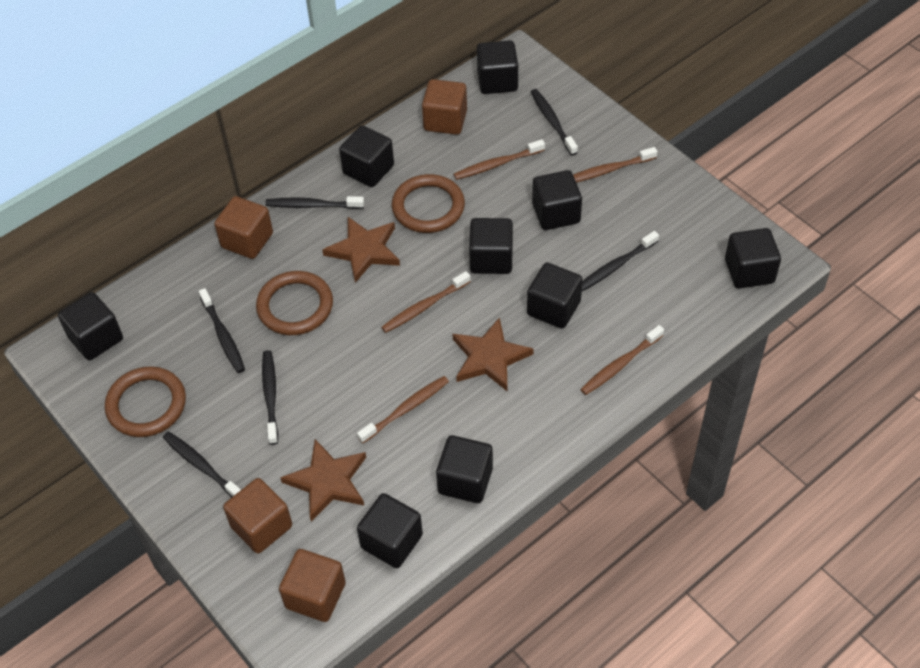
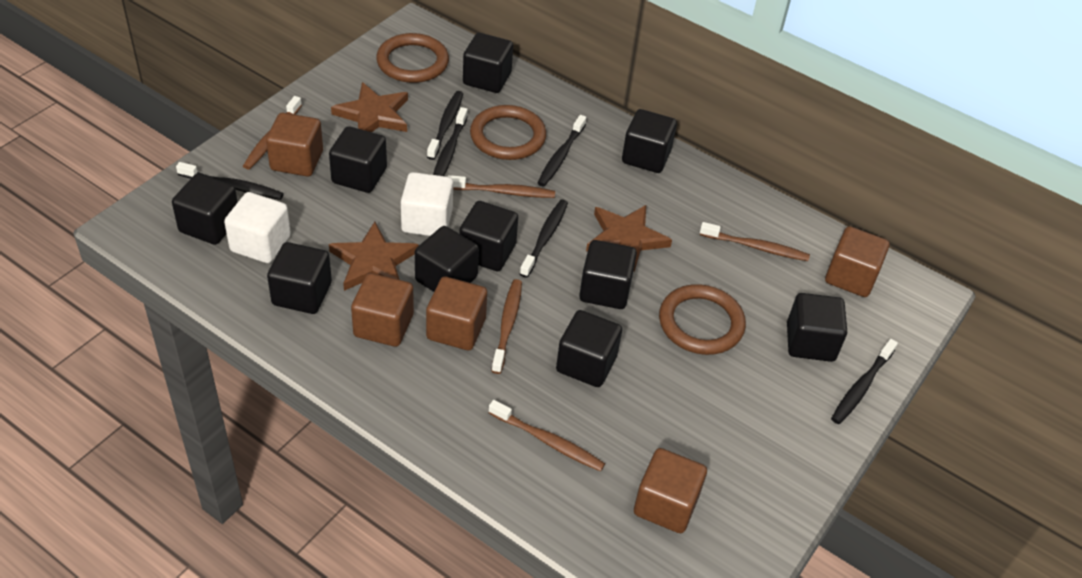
black cube: 9 -> 10
brown cube: 4 -> 5
white cube: 0 -> 2

